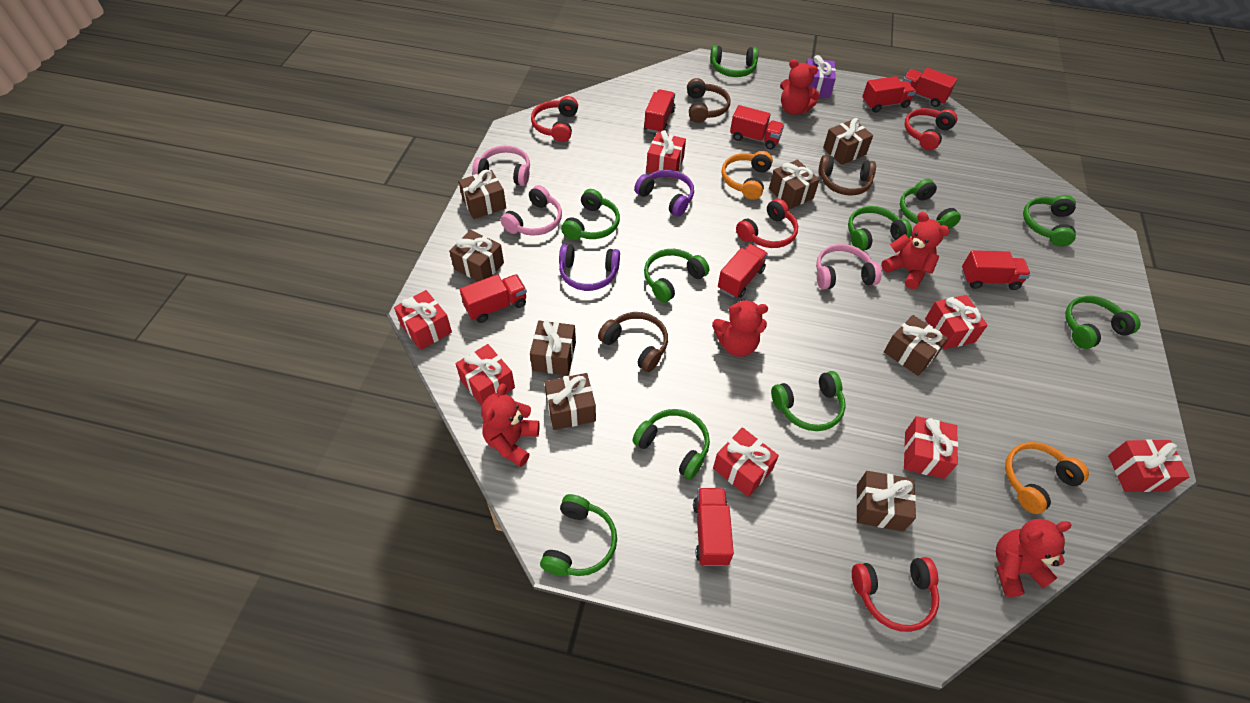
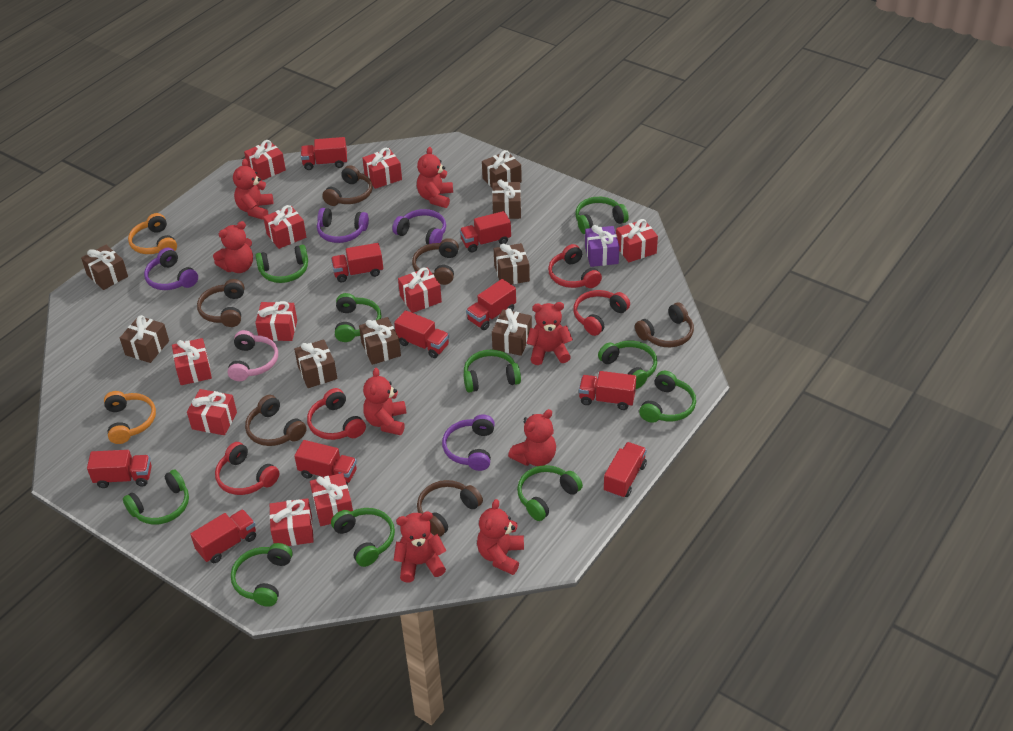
brown headphones: 3 -> 6
pink headphones: 3 -> 1
purple headphones: 2 -> 4
red gift: 7 -> 10
red teddy bear: 5 -> 8
red truck: 8 -> 10

